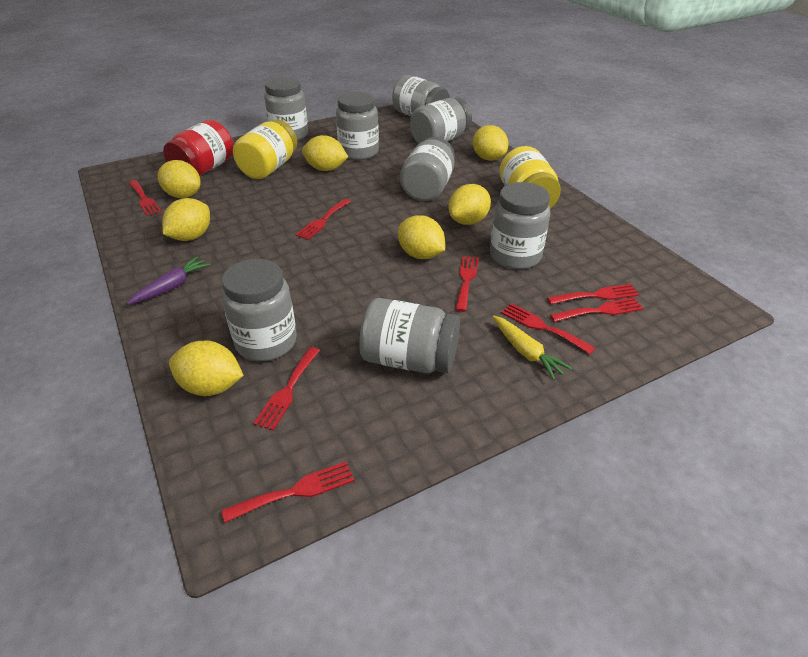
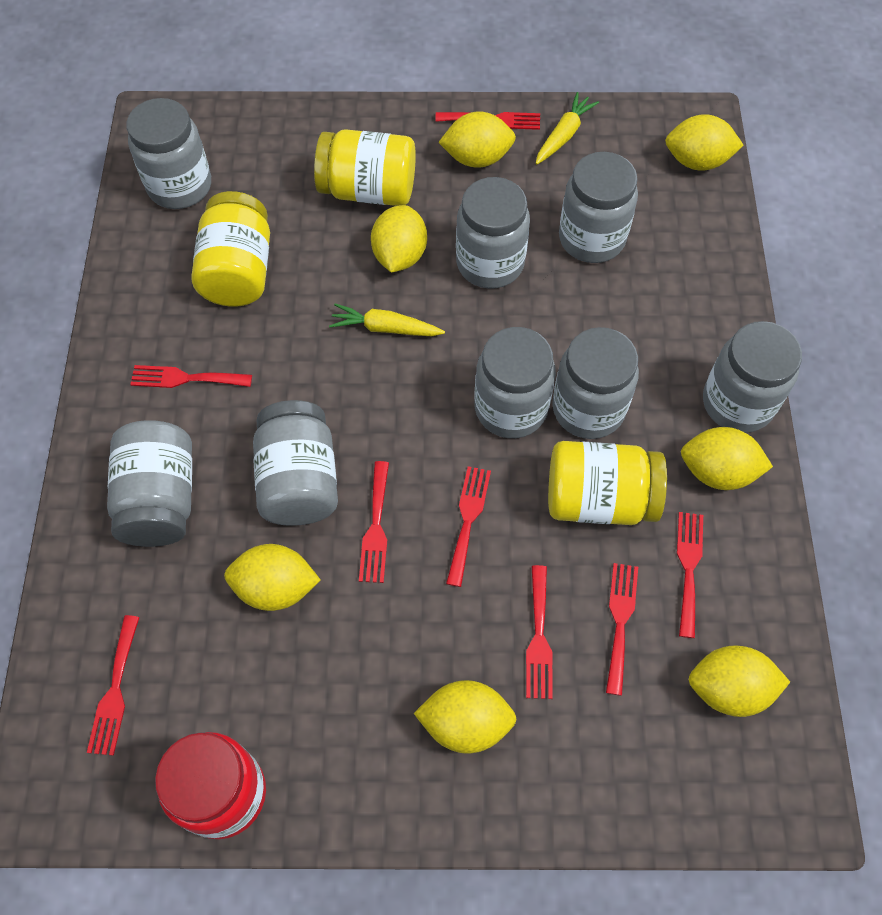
purple carrot: 1 -> 0
yellow carrot: 1 -> 2
yellow jar: 2 -> 3

